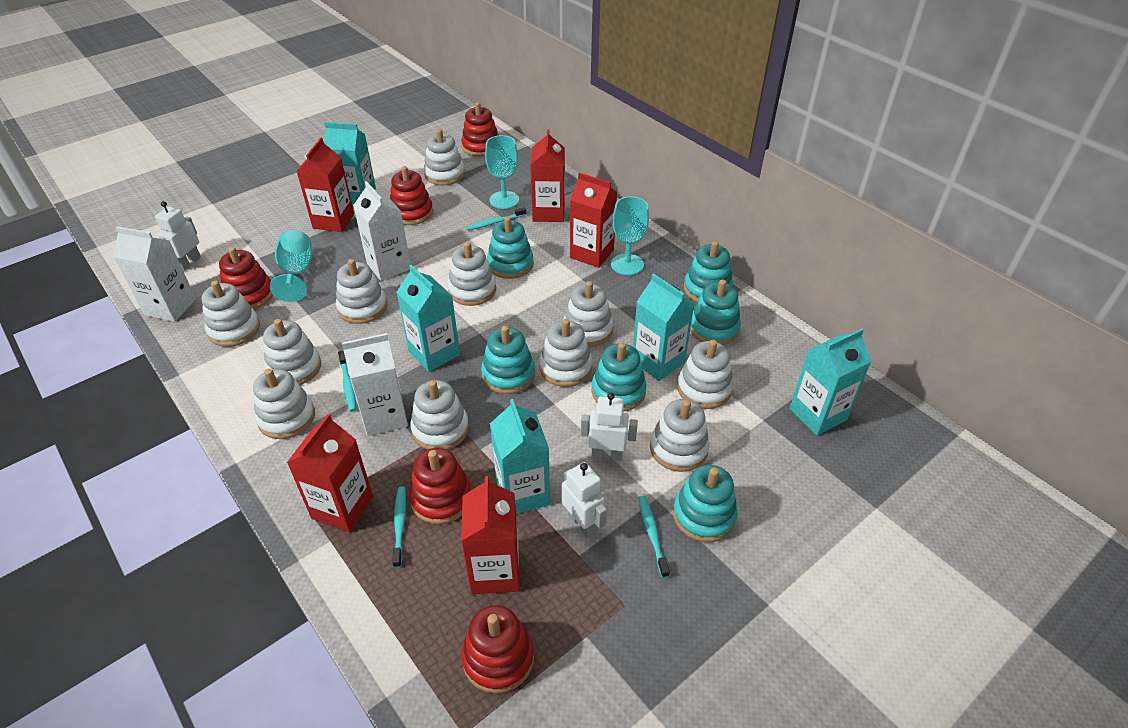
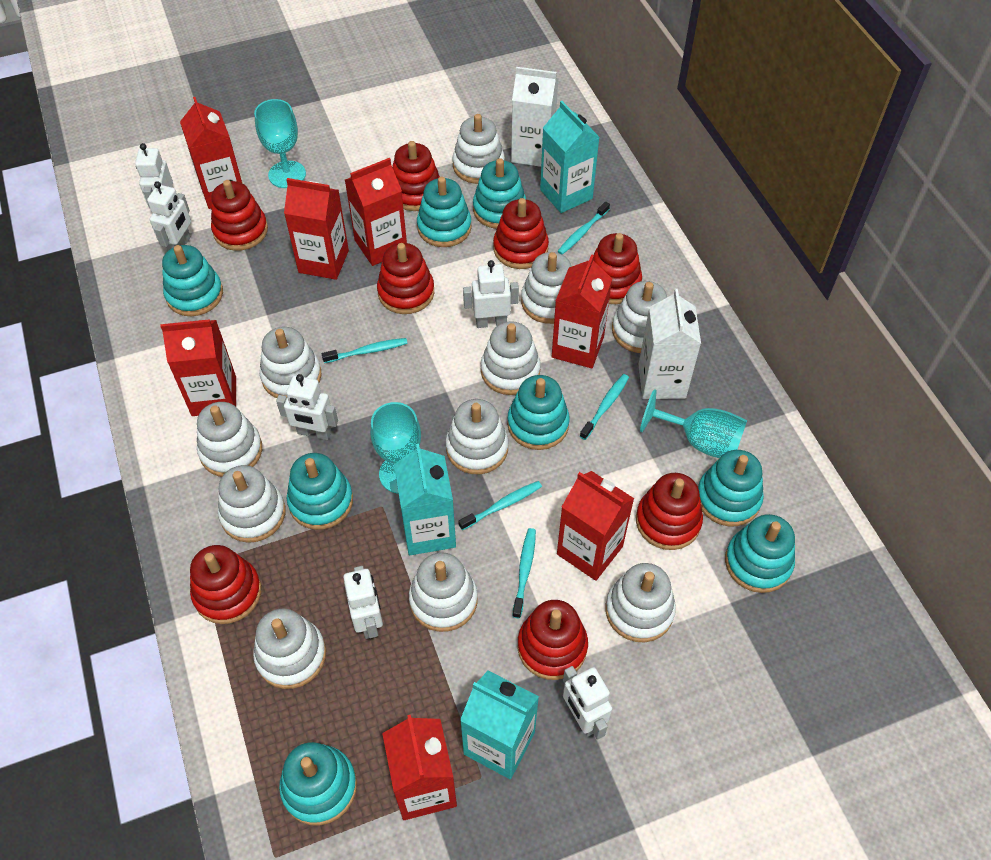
red carton: 5 -> 7
red stacking toy: 5 -> 8
turquoise carton: 5 -> 3
turquoise stacking toy: 6 -> 8
turquoise toothbrush: 4 -> 5
white carton: 3 -> 2
white robot: 3 -> 6

